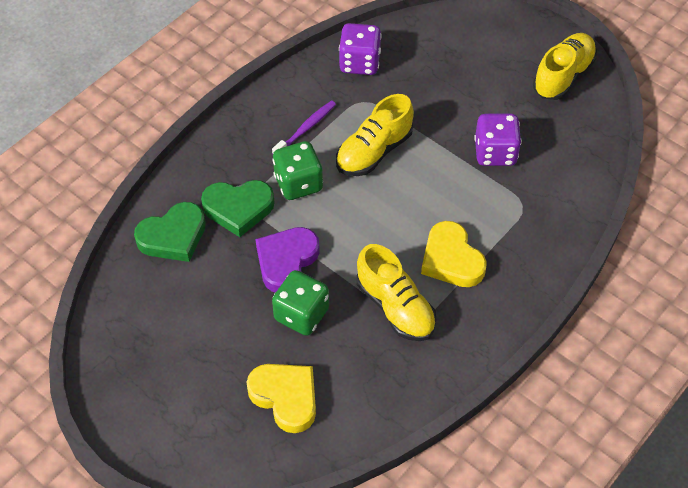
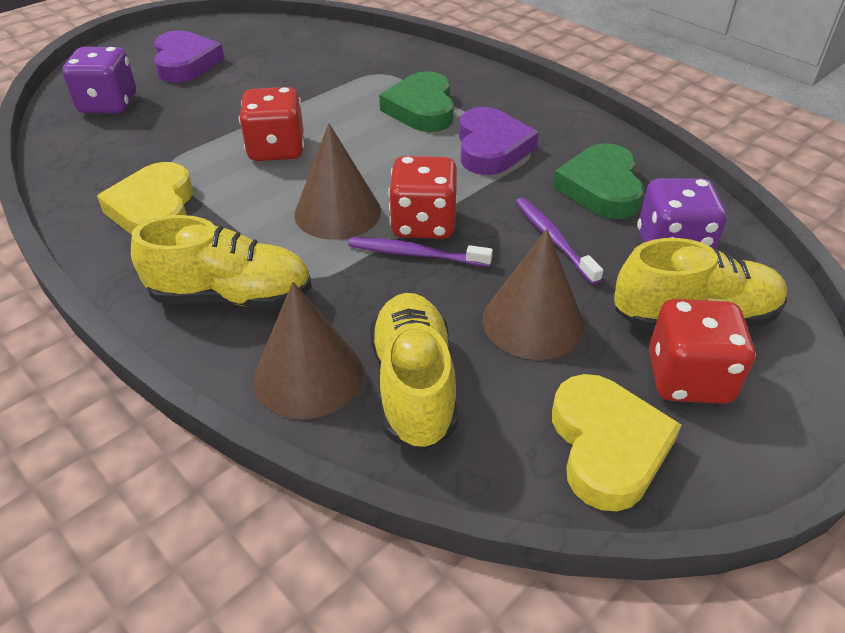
brown cone: 0 -> 3
green dice: 2 -> 0
purple heart: 1 -> 2
purple toothbrush: 1 -> 2
red dice: 0 -> 3

